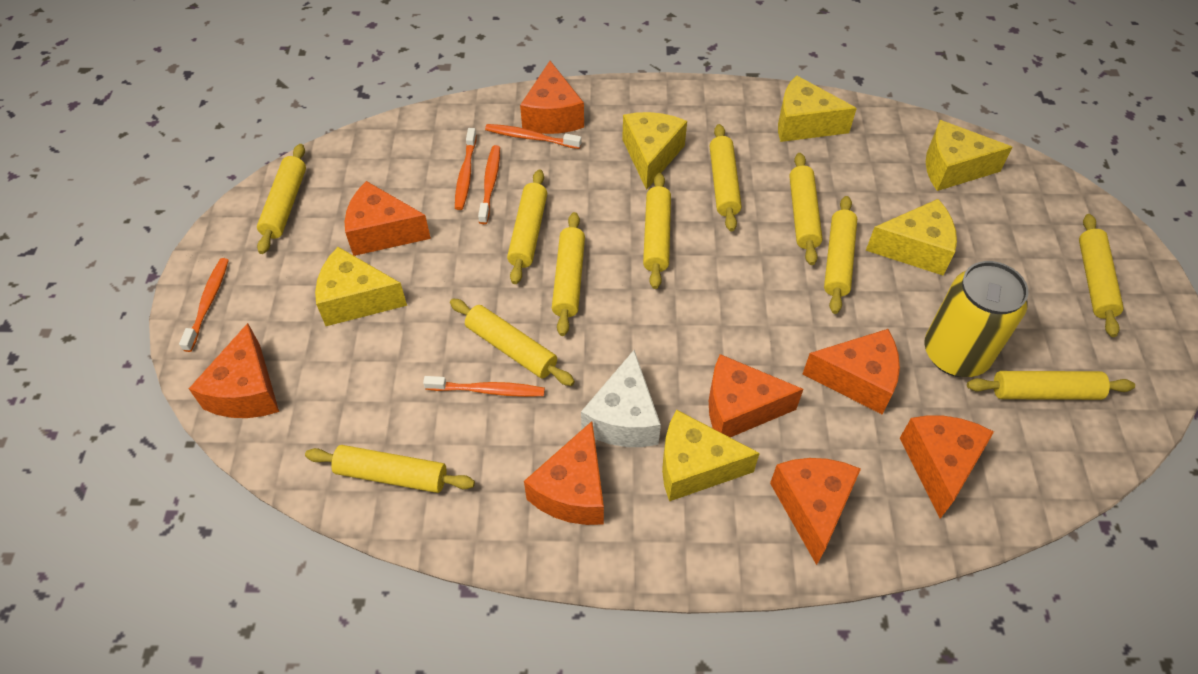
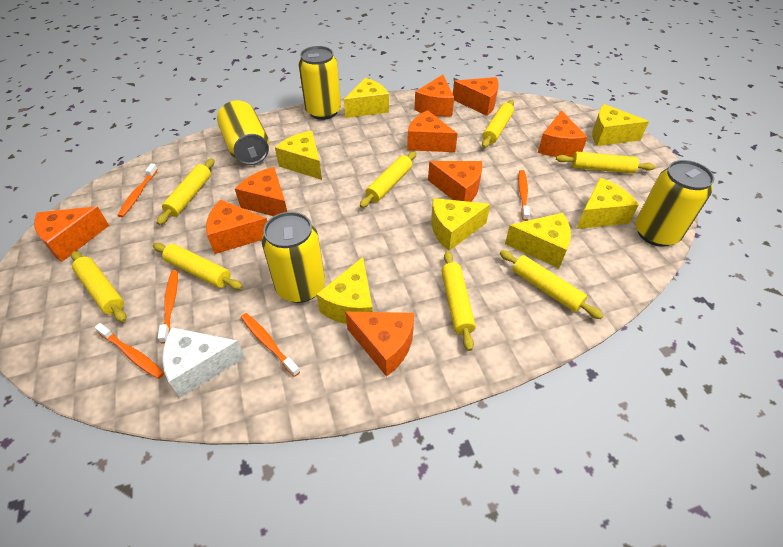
orange cheese: 8 -> 9
yellow can: 1 -> 4
yellow cheese: 6 -> 7
yellow rolling pin: 11 -> 8

